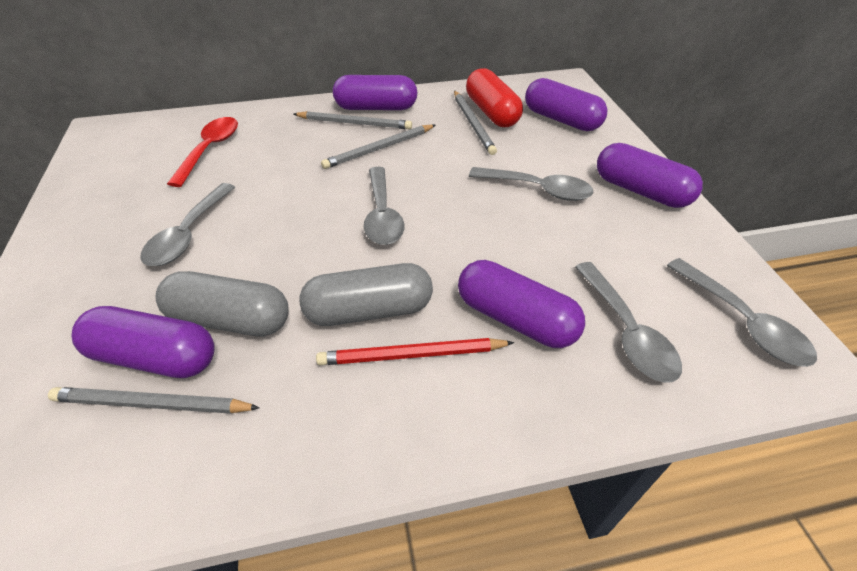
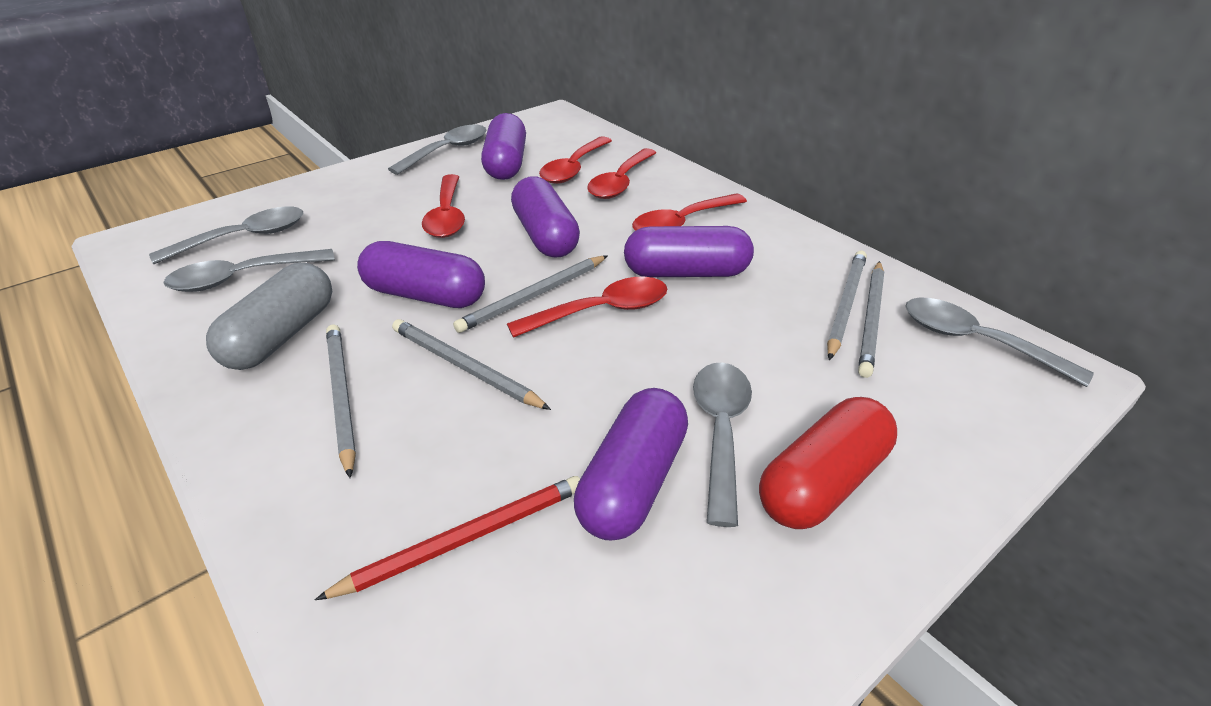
grey capsule: 2 -> 1
grey pencil: 4 -> 5
red spoon: 1 -> 5

